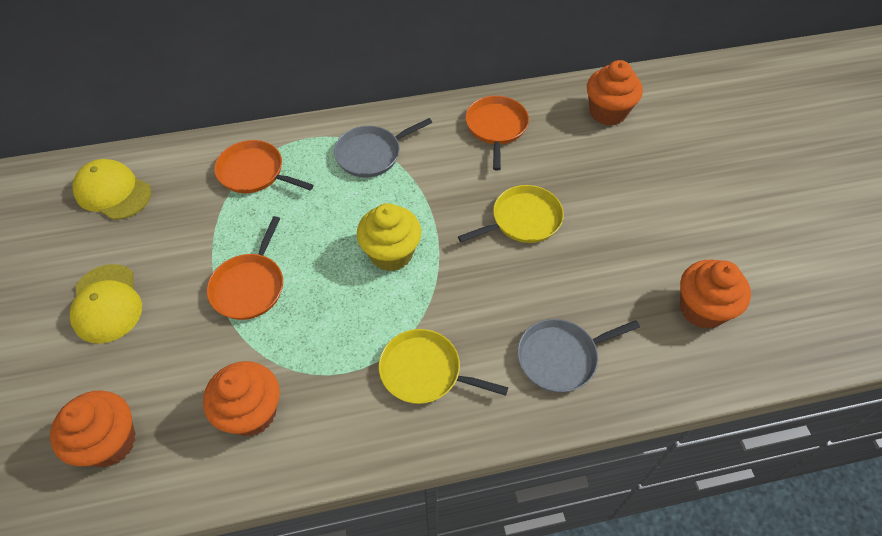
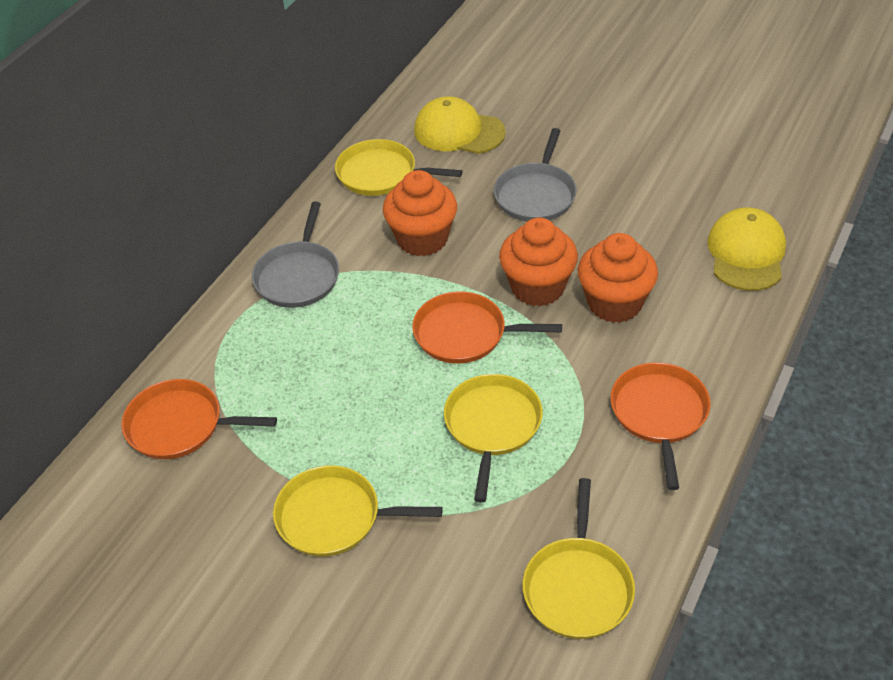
orange cupcake: 4 -> 3
yellow cupcake: 1 -> 0
yellow pan: 2 -> 4

